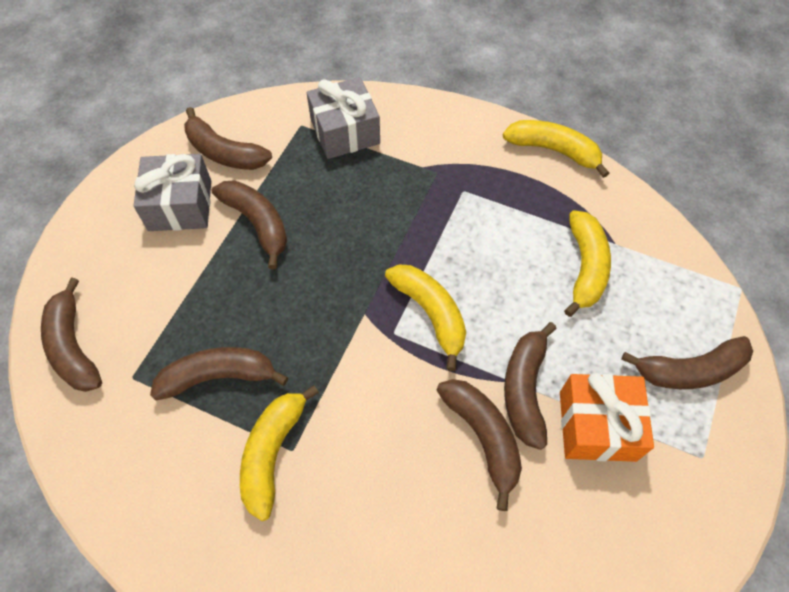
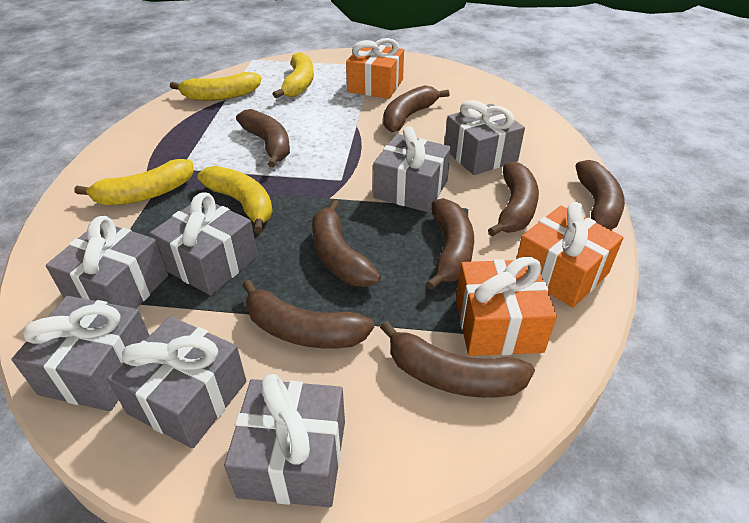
brown banana: 7 -> 8
grey gift: 2 -> 7
orange gift: 1 -> 3

